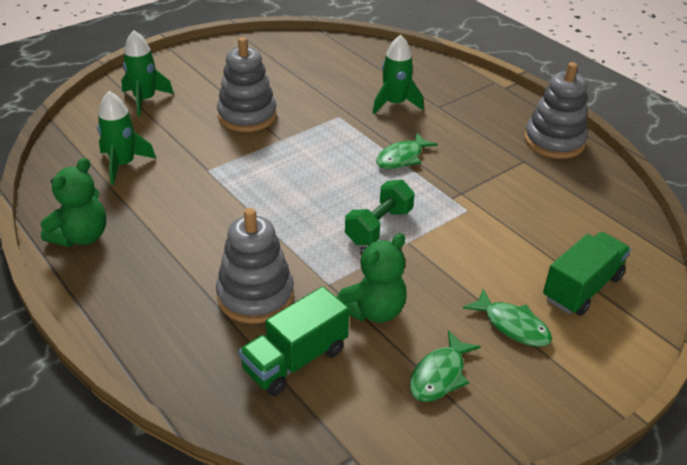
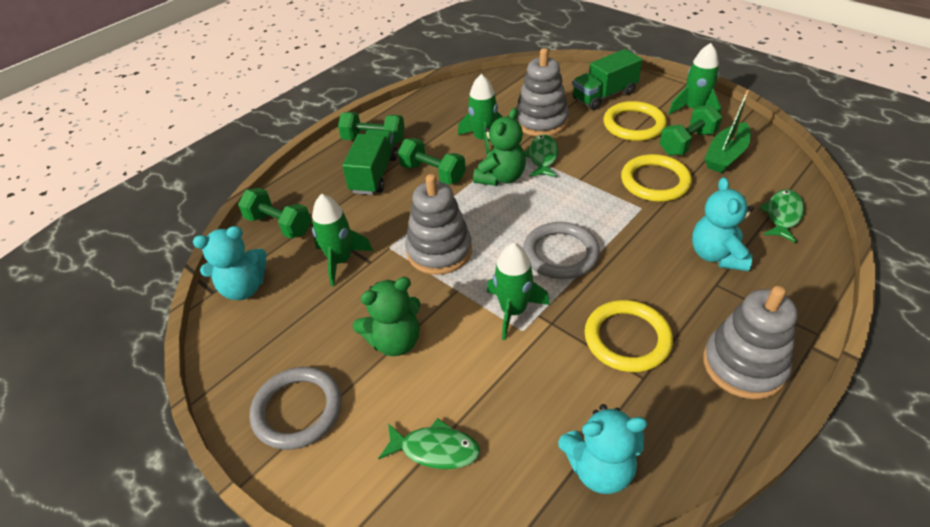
green boat: 0 -> 1
green dumbbell: 1 -> 4
green rocket: 3 -> 4
grey ring: 0 -> 2
turquoise teddy bear: 0 -> 3
yellow ring: 0 -> 3

